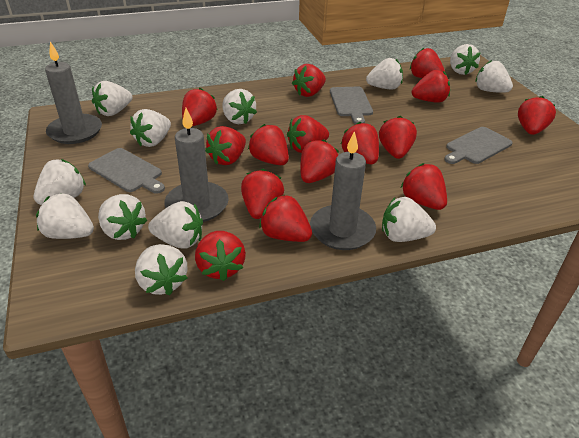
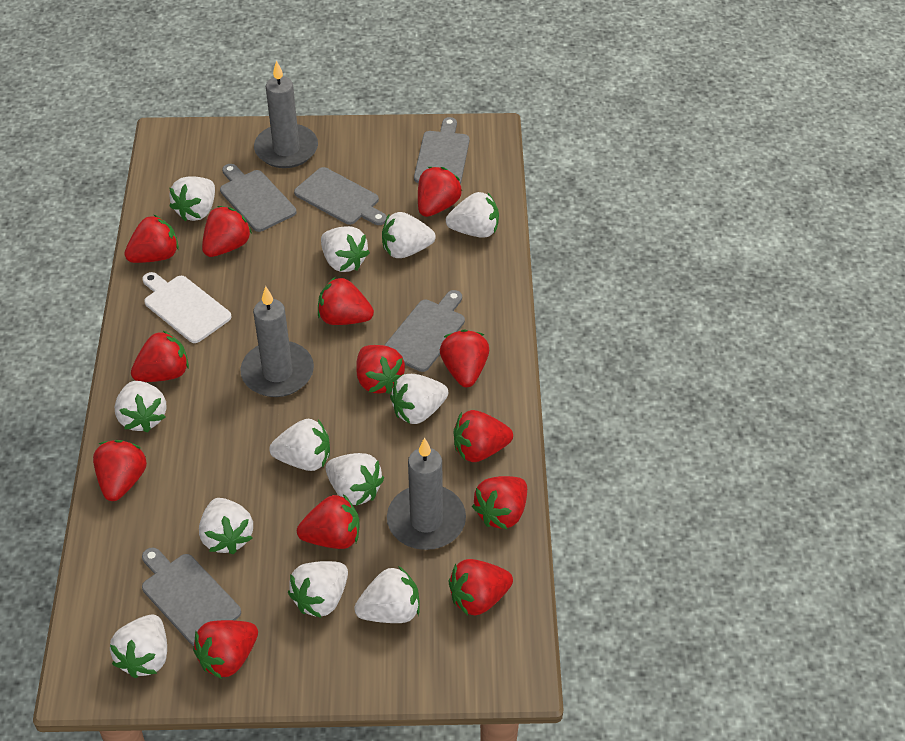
grey cutting board: 3 -> 5
red strawberry: 15 -> 13
white cutting board: 0 -> 1

